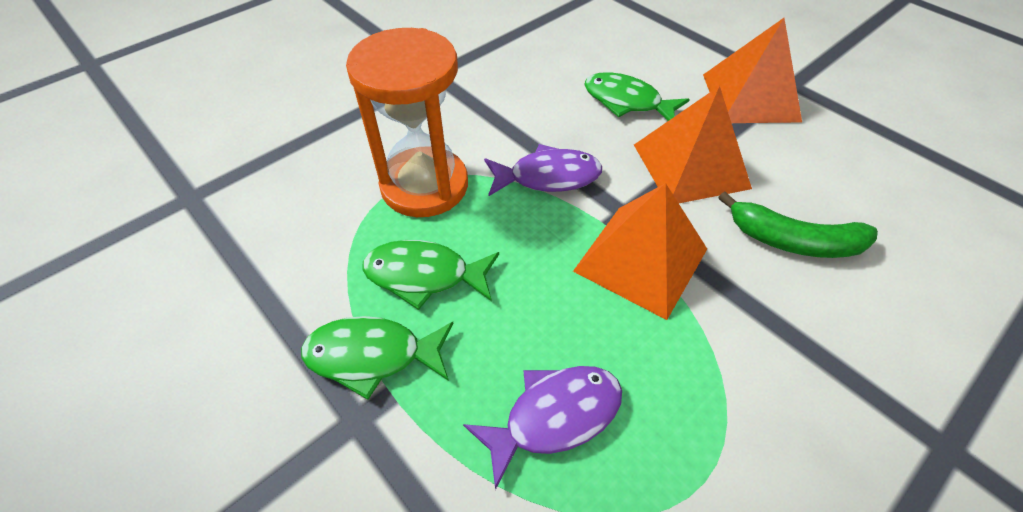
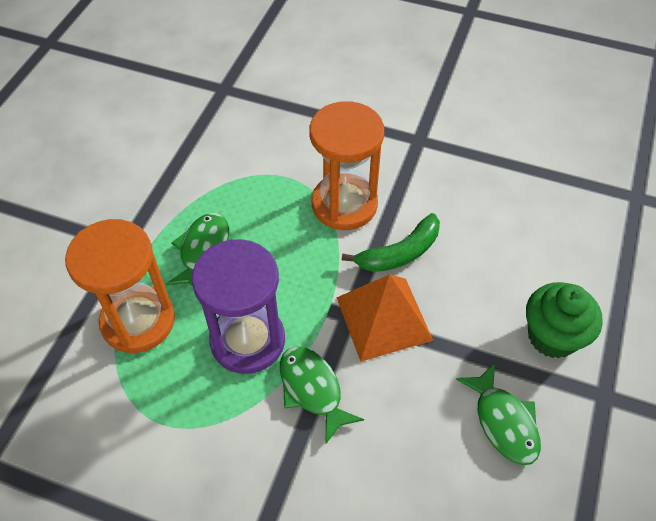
green cupcake: 0 -> 1
orange hourglass: 1 -> 2
orange pyramid: 3 -> 1
purple fish: 2 -> 0
purple hourglass: 0 -> 1

